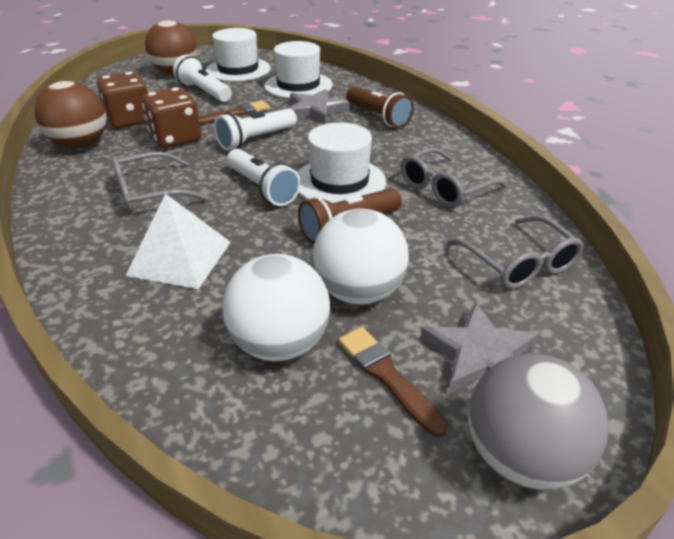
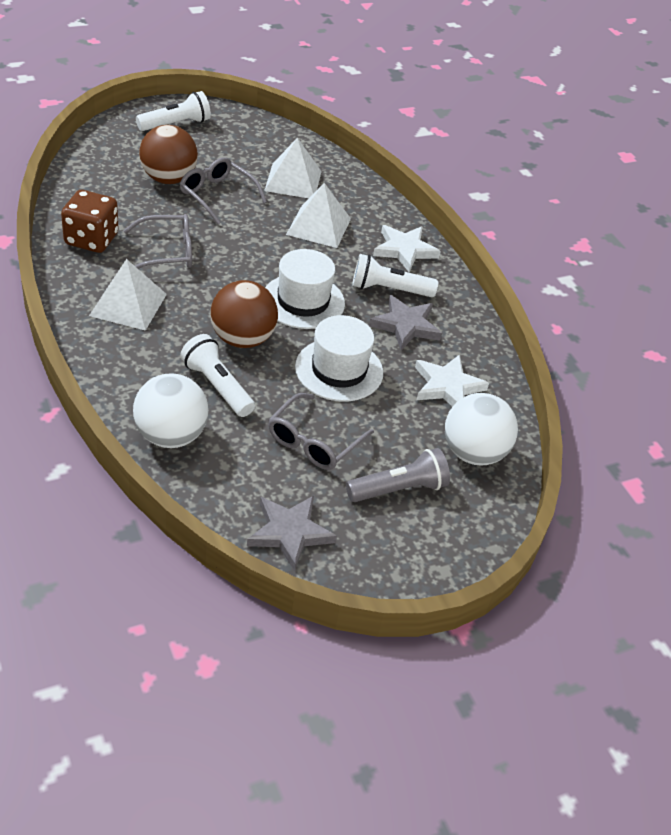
brown brush: 2 -> 0
brown dice: 2 -> 1
brown flashlight: 2 -> 0
grey ball: 1 -> 0
grey flashlight: 0 -> 1
white hat: 3 -> 2
white pyramid: 1 -> 3
white star: 0 -> 2

